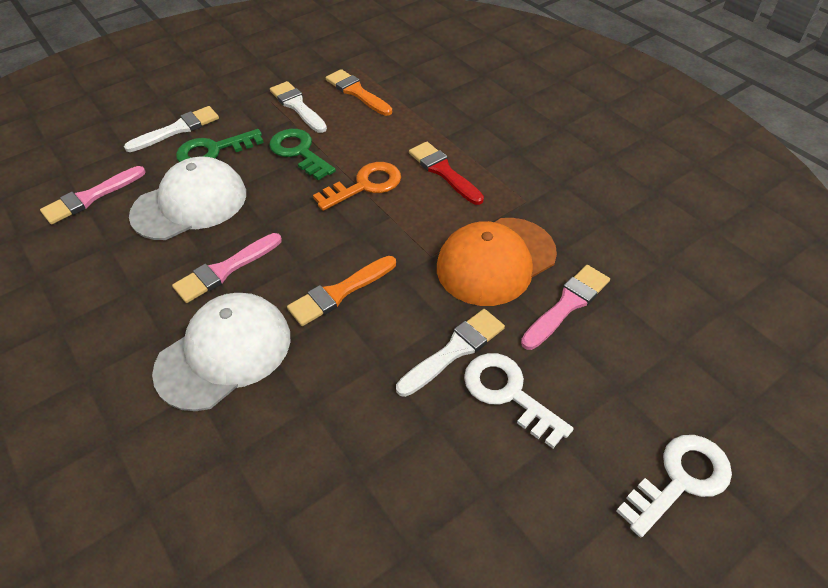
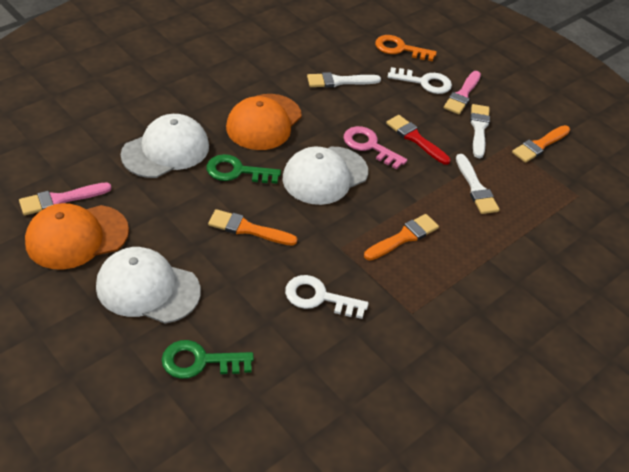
orange brush: 2 -> 3
orange cap: 1 -> 2
pink brush: 3 -> 2
pink key: 0 -> 1
white cap: 2 -> 3

